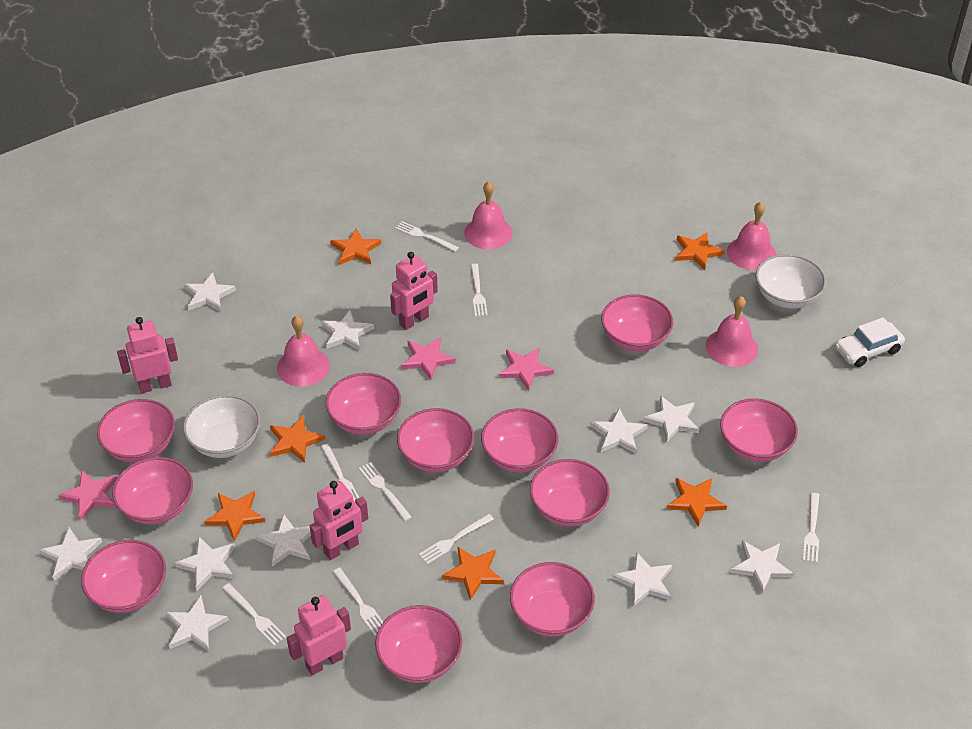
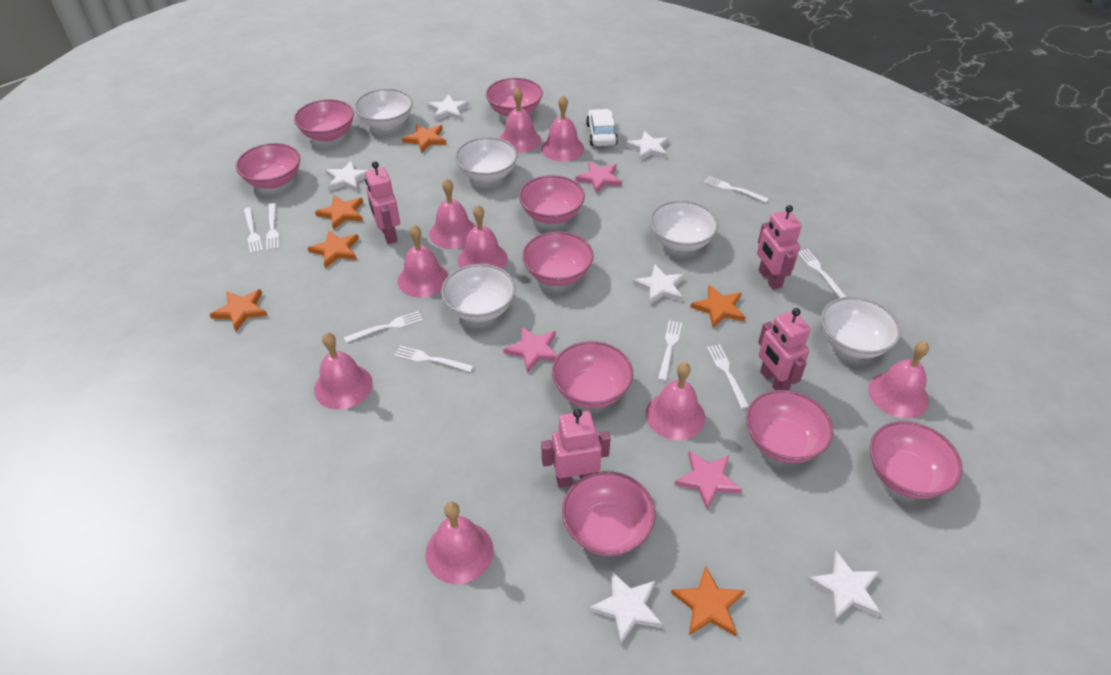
pink bell: 4 -> 9
pink bowl: 11 -> 9
white bowl: 2 -> 5
white star: 10 -> 6

